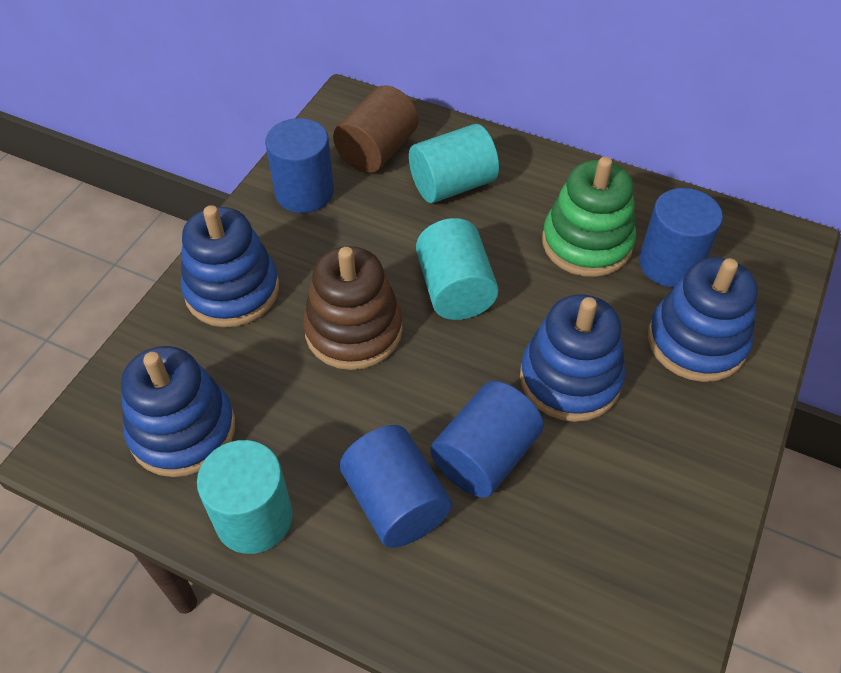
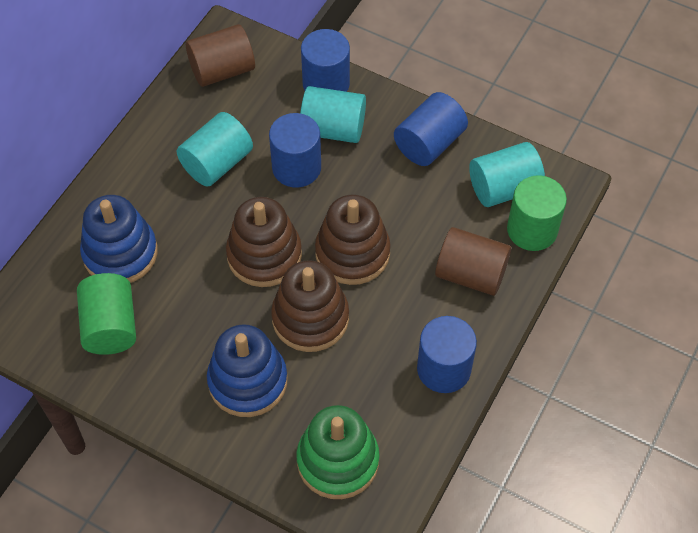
blue stacking toy: 4 -> 2
brown cylinder: 1 -> 2
brown stacking toy: 1 -> 3
green cylinder: 0 -> 2

